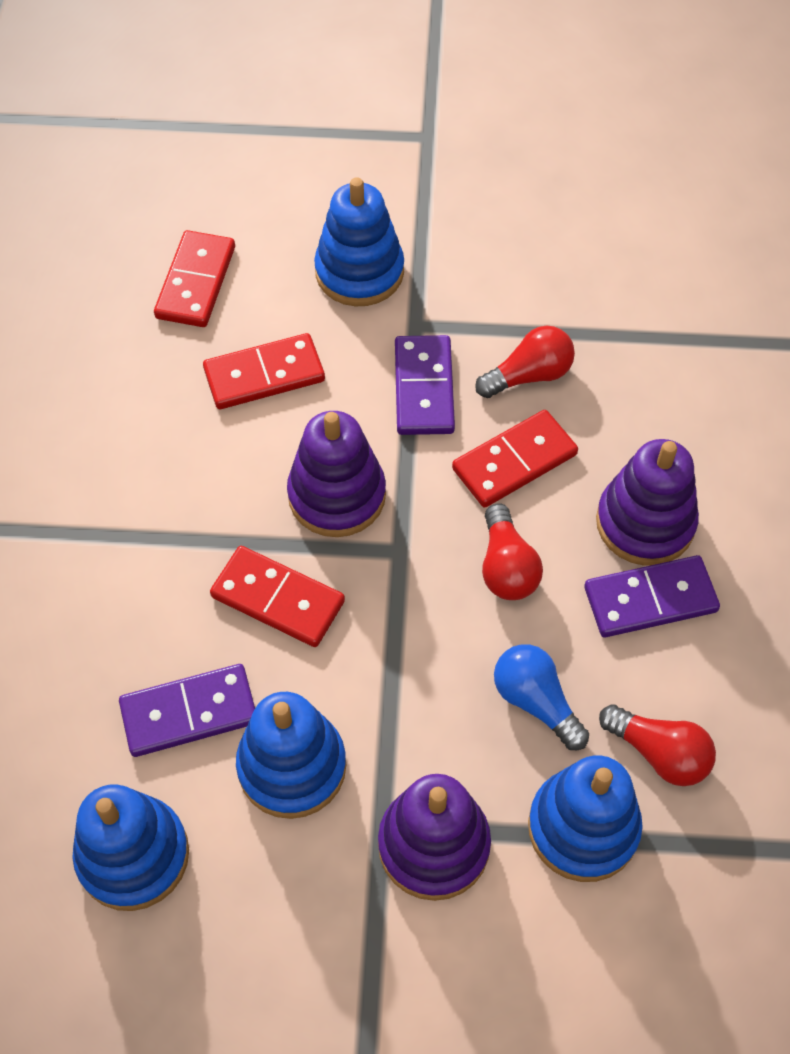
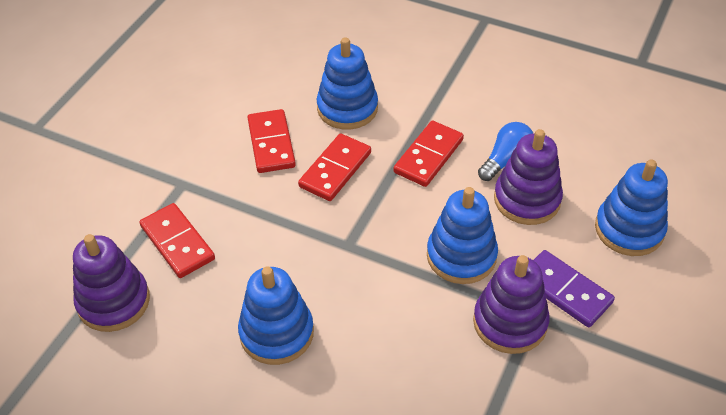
purple domino: 3 -> 1
red light bulb: 3 -> 0

